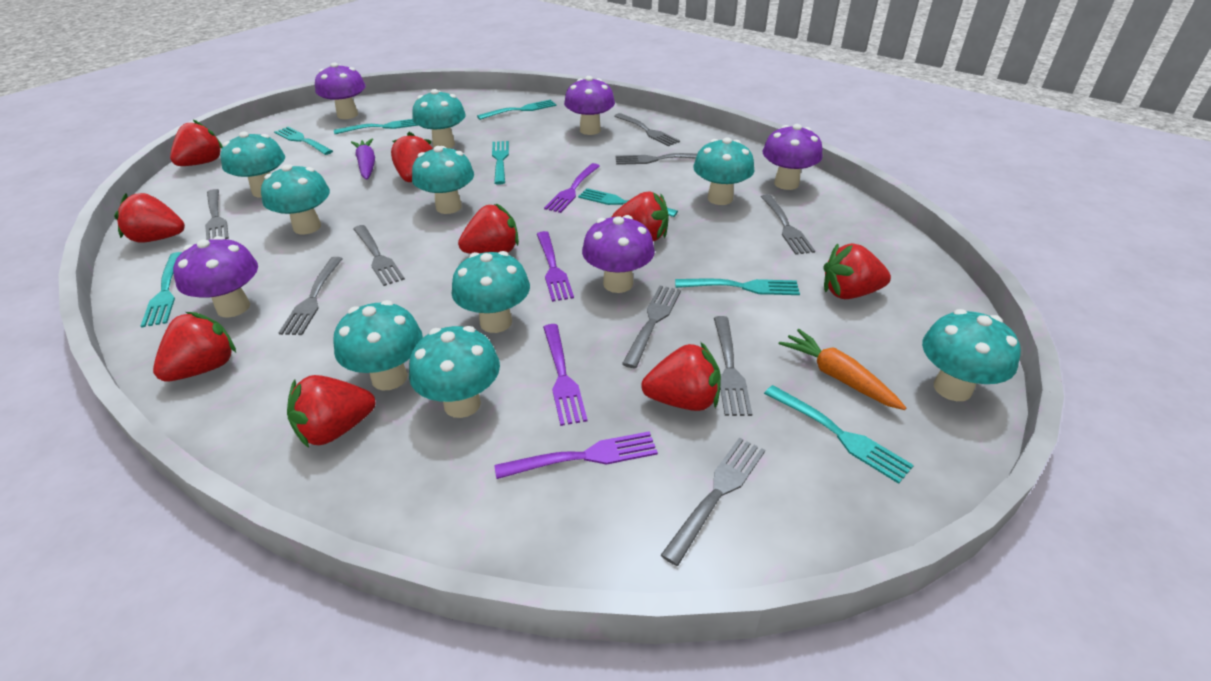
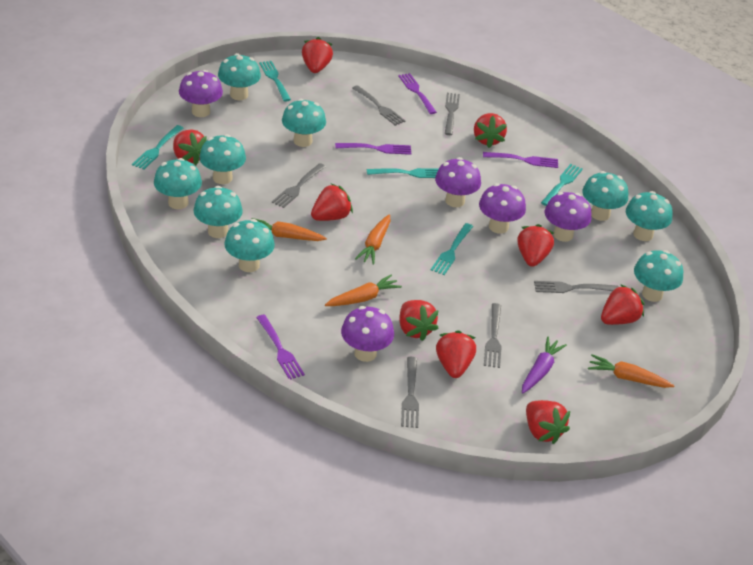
grey fork: 9 -> 6
orange carrot: 1 -> 4
turquoise fork: 8 -> 5

